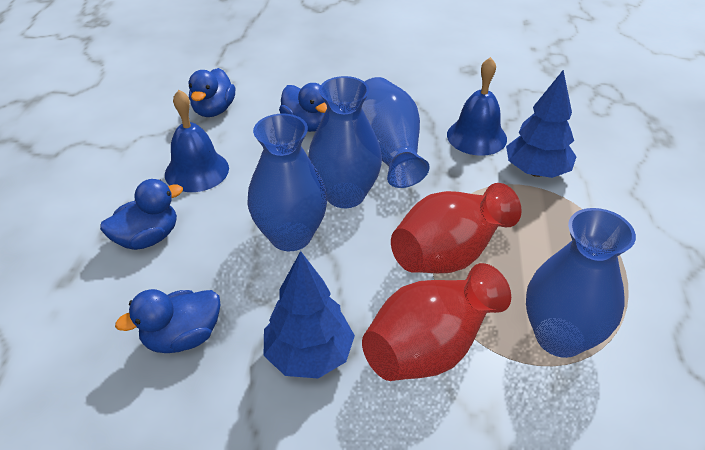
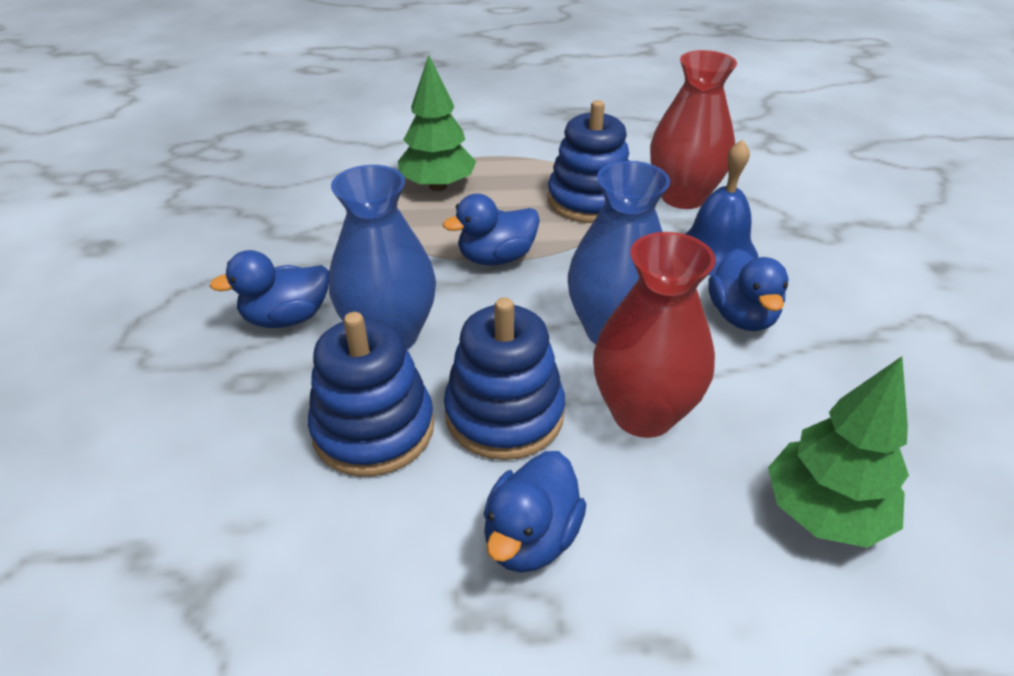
blue bell: 2 -> 1
blue stacking toy: 0 -> 3
blue tree: 2 -> 0
blue vase: 4 -> 2
green tree: 0 -> 2

